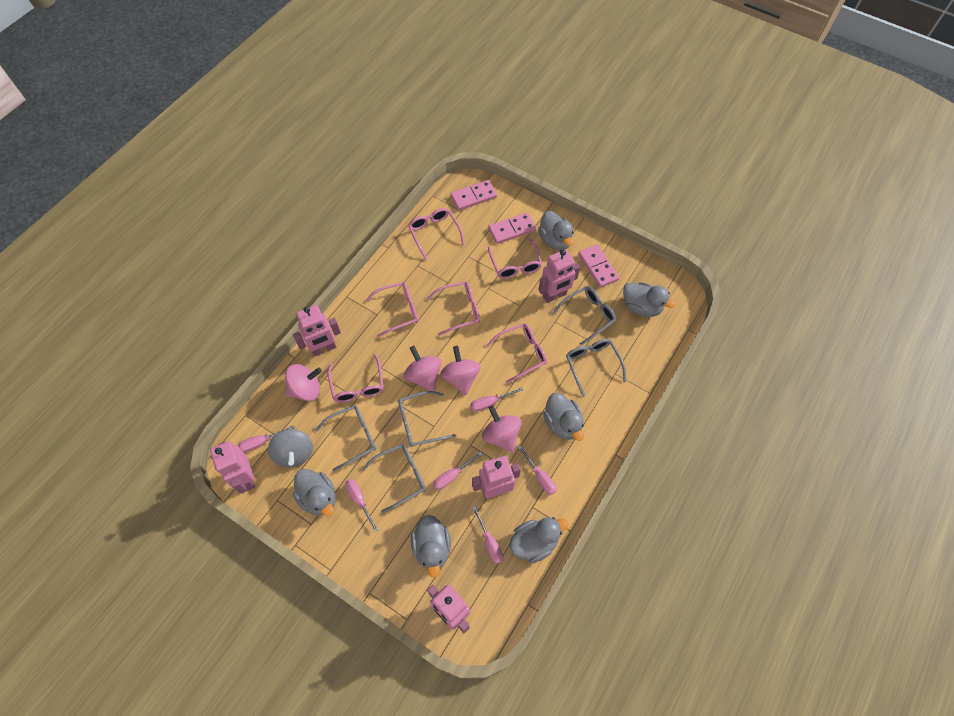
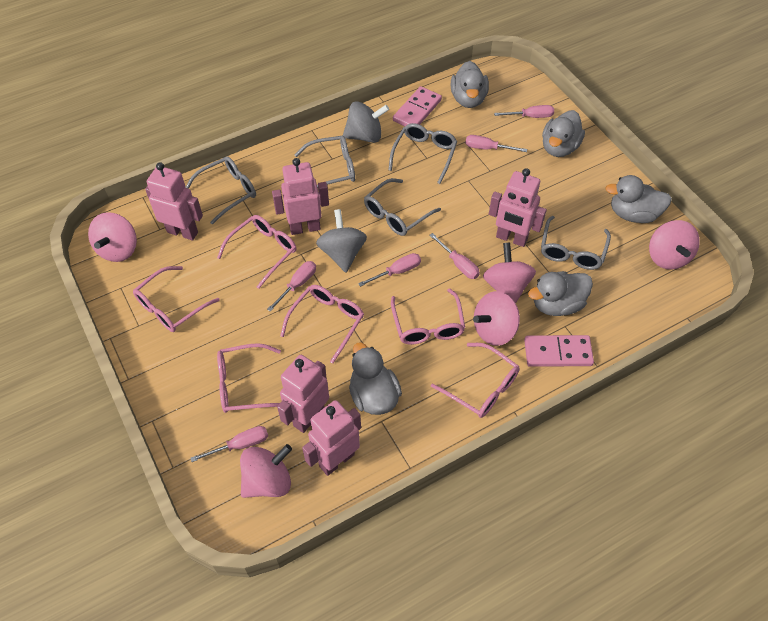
grey duck: 6 -> 5
grey spinning top: 1 -> 2
pink domino: 3 -> 2
pink spinning top: 4 -> 5

